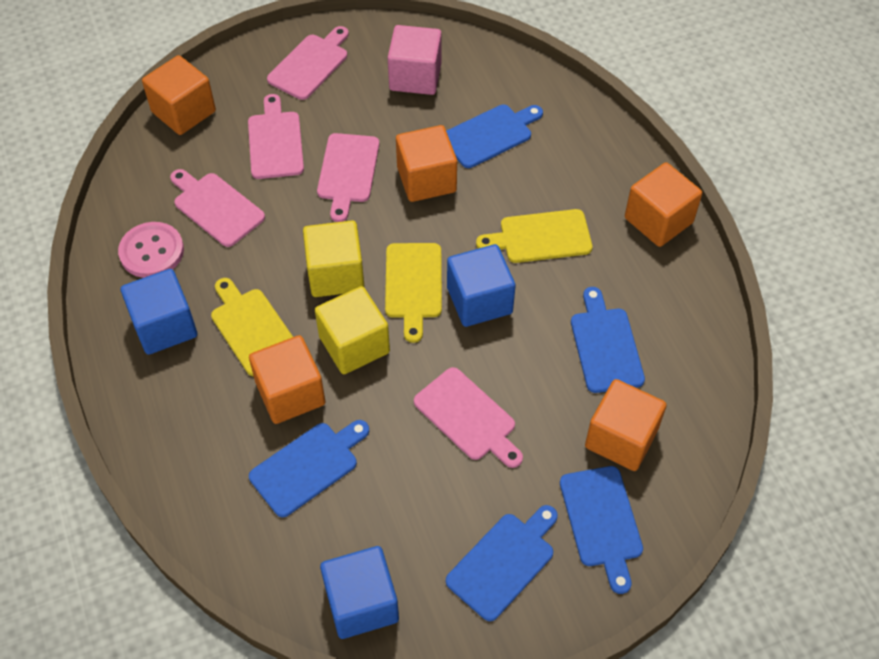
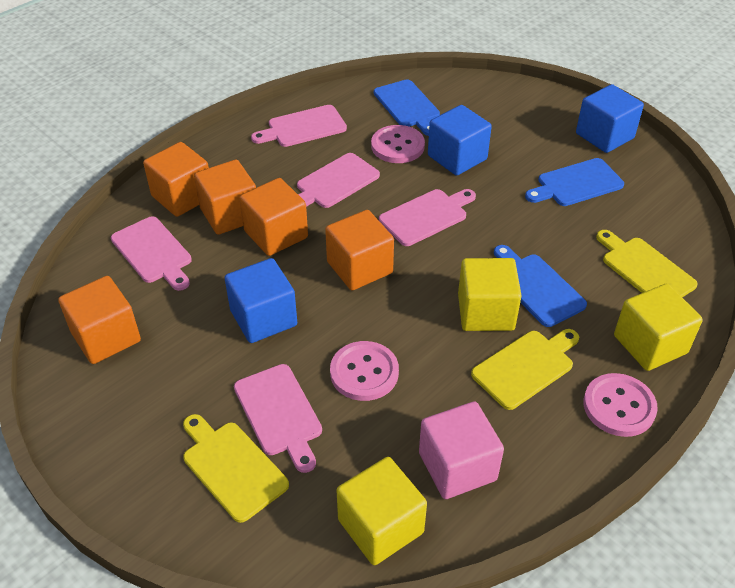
blue cutting board: 5 -> 3
pink button: 1 -> 3
yellow cube: 2 -> 3

